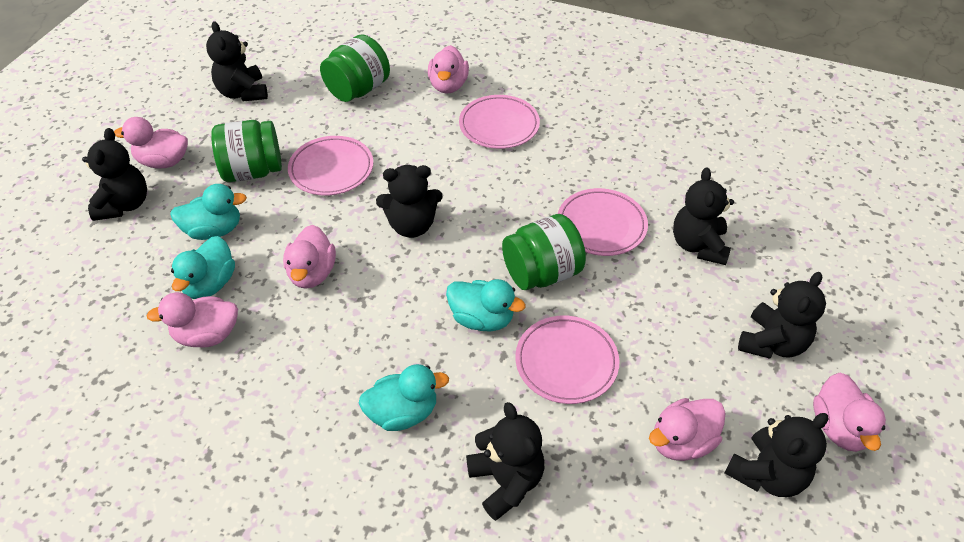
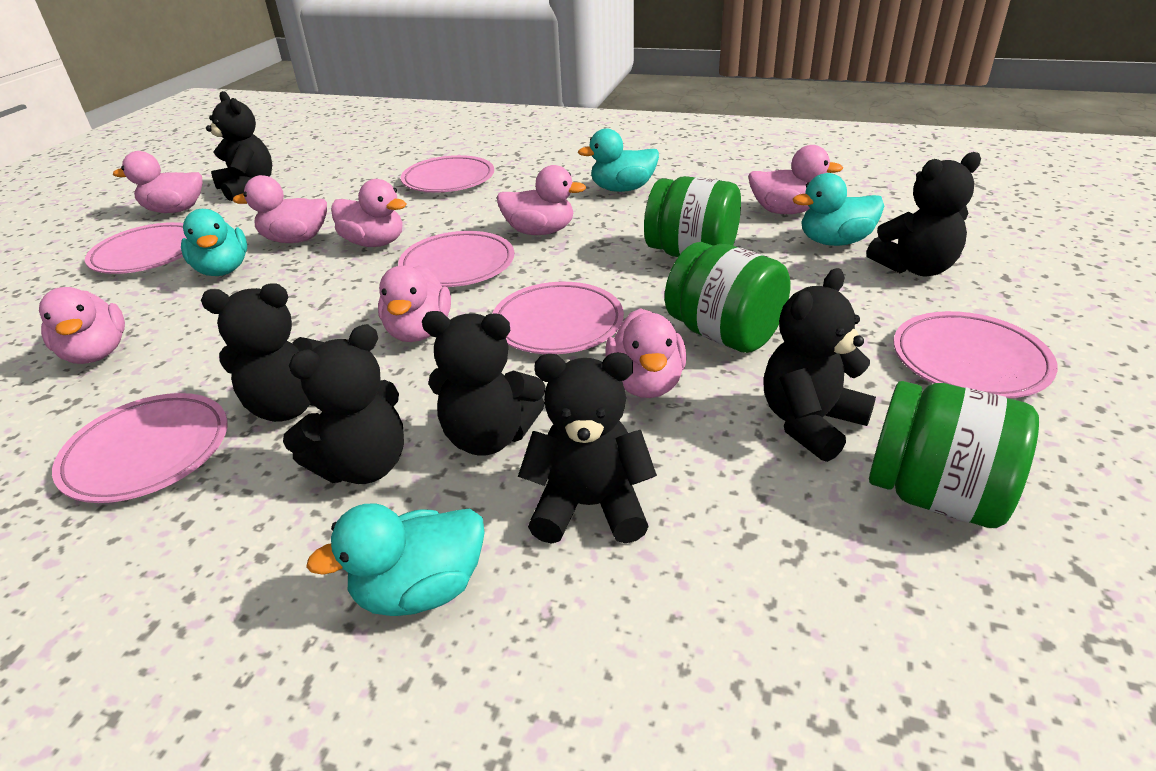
pink duck: 6 -> 8
pink plate: 4 -> 6

